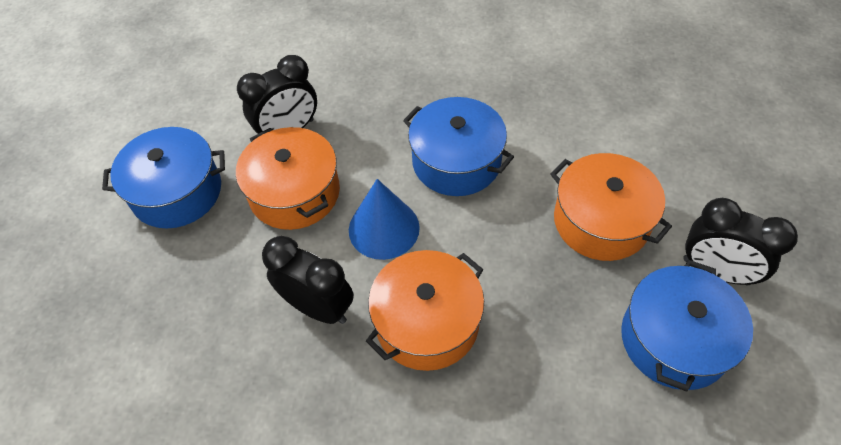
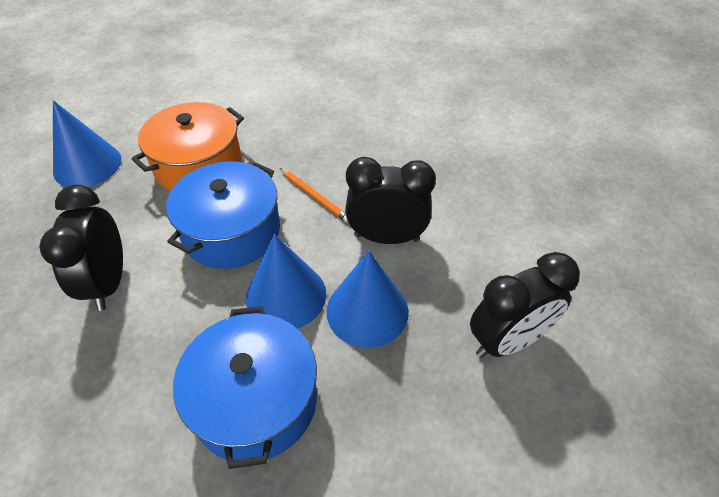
blue cone: 1 -> 3
blue pot: 3 -> 2
orange pencil: 0 -> 1
orange pot: 3 -> 1

